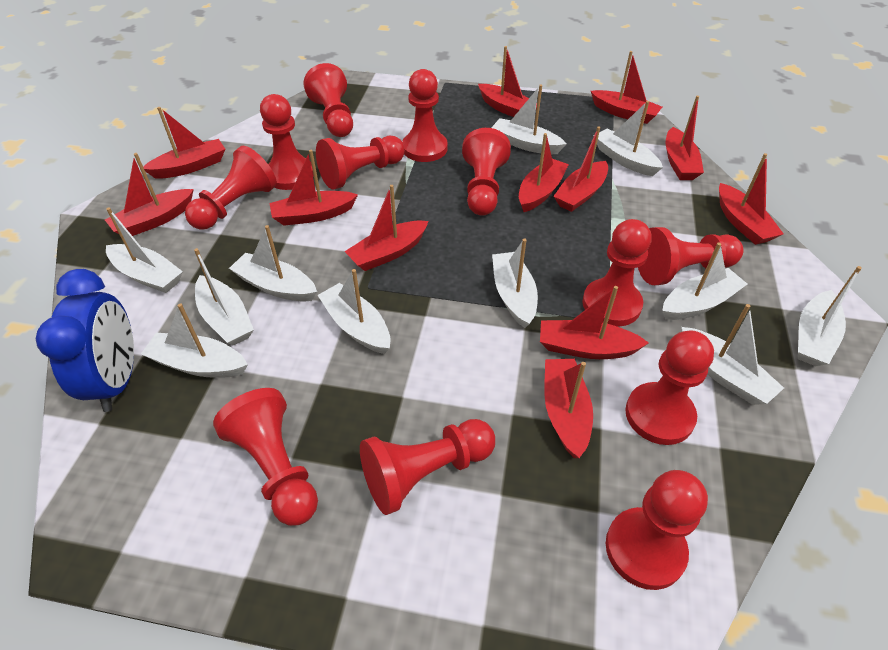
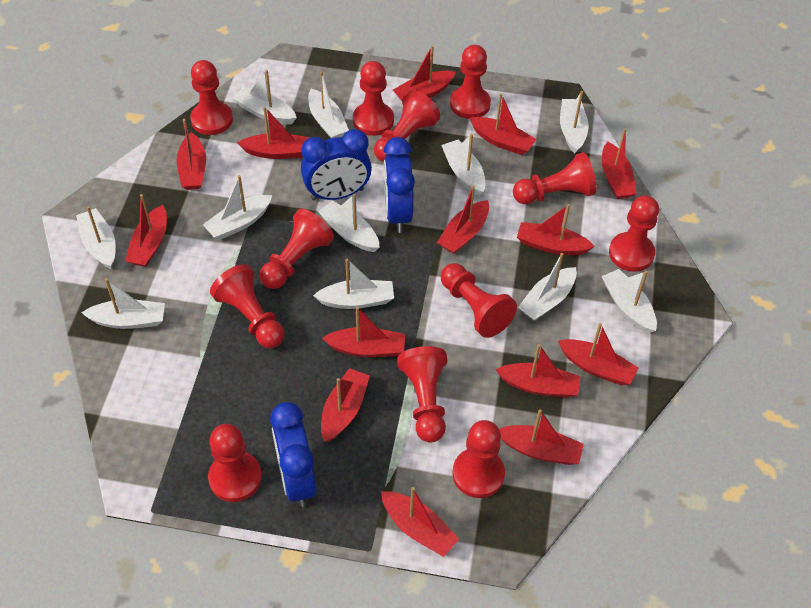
blue clock: 1 -> 3
red boat: 12 -> 14

